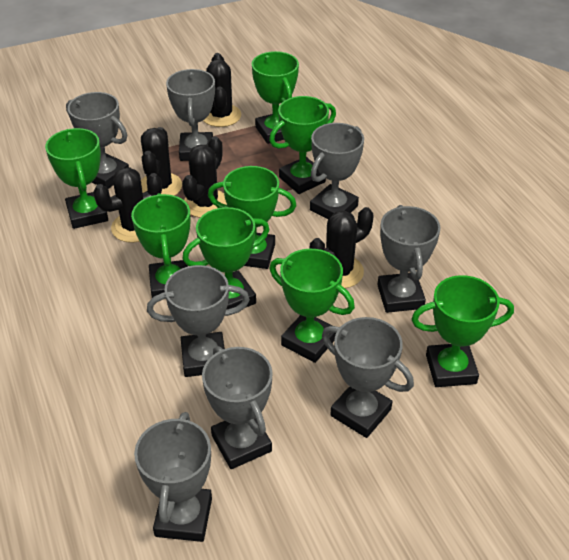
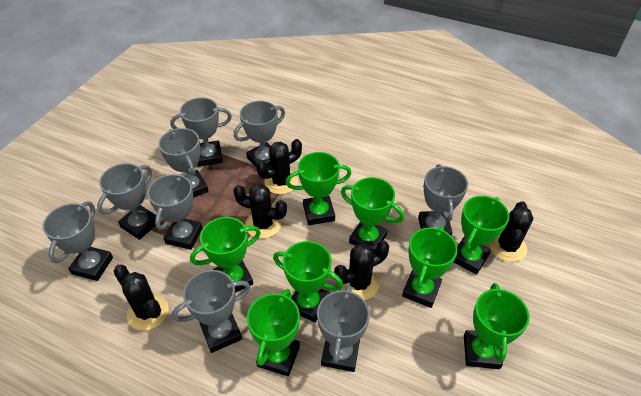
grey trophy: 8 -> 9

